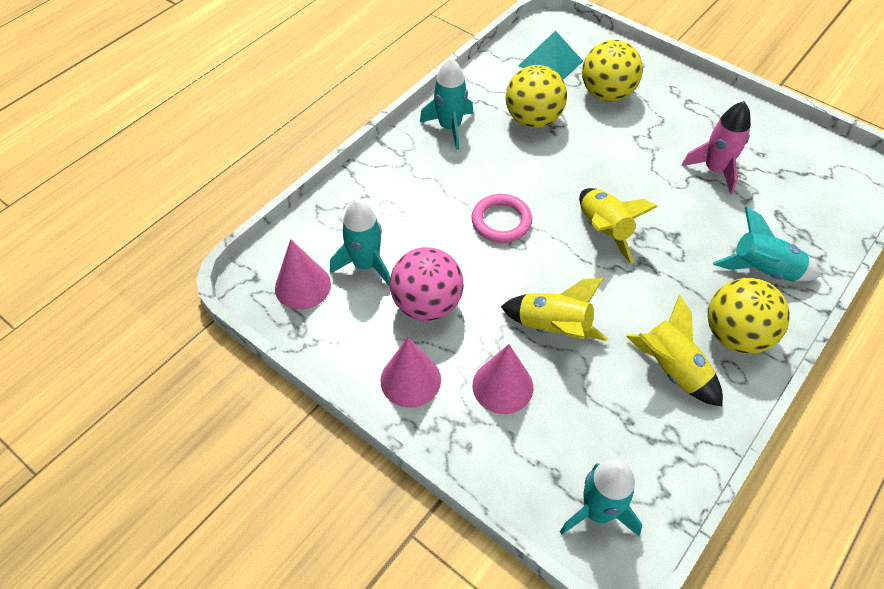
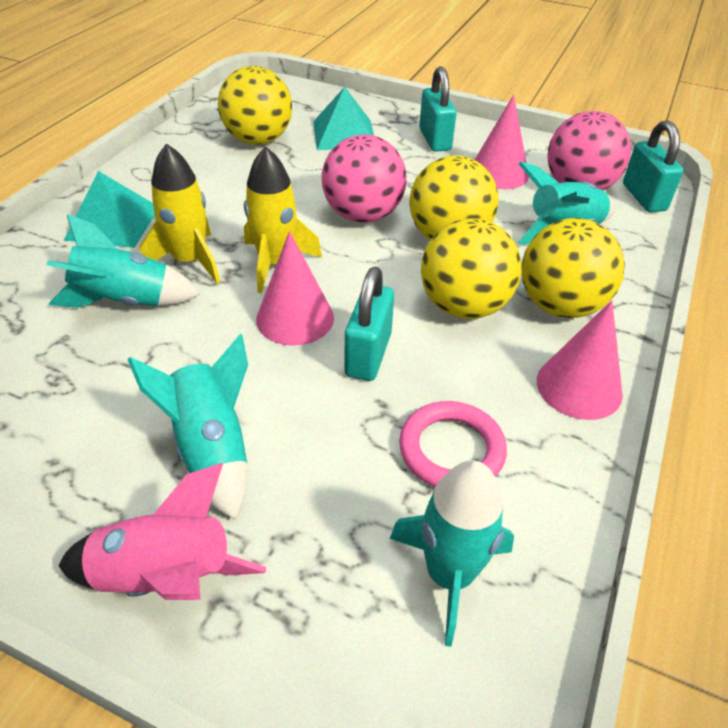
pink ball: 1 -> 2
turquoise padlock: 0 -> 3
turquoise pyramid: 1 -> 2
yellow ball: 3 -> 4
yellow rocket: 3 -> 2

